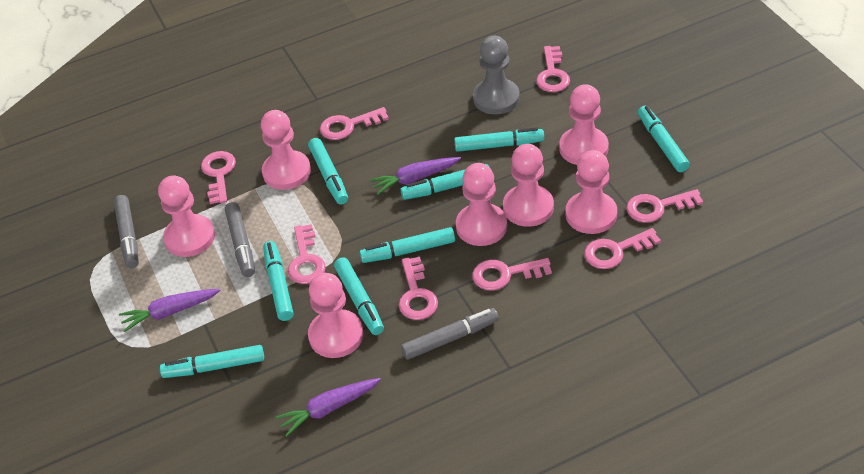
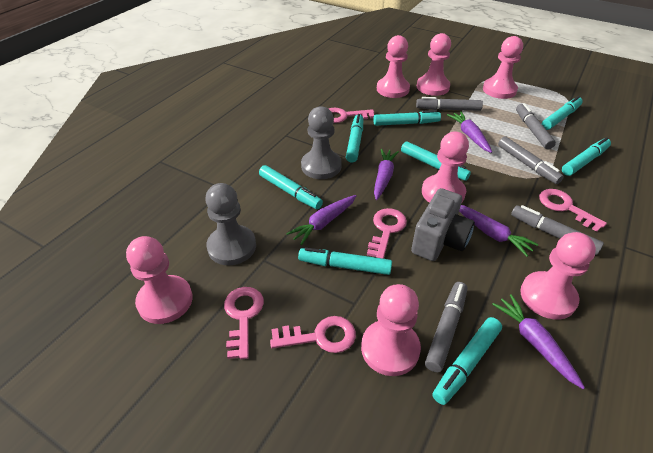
grey camera: 0 -> 1
grey marker: 3 -> 5
grey pawn: 1 -> 2
pink key: 8 -> 5
purple carrot: 3 -> 5

